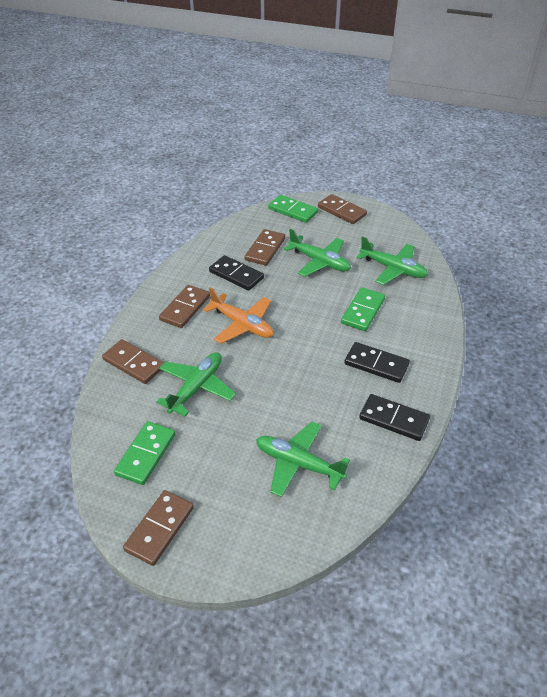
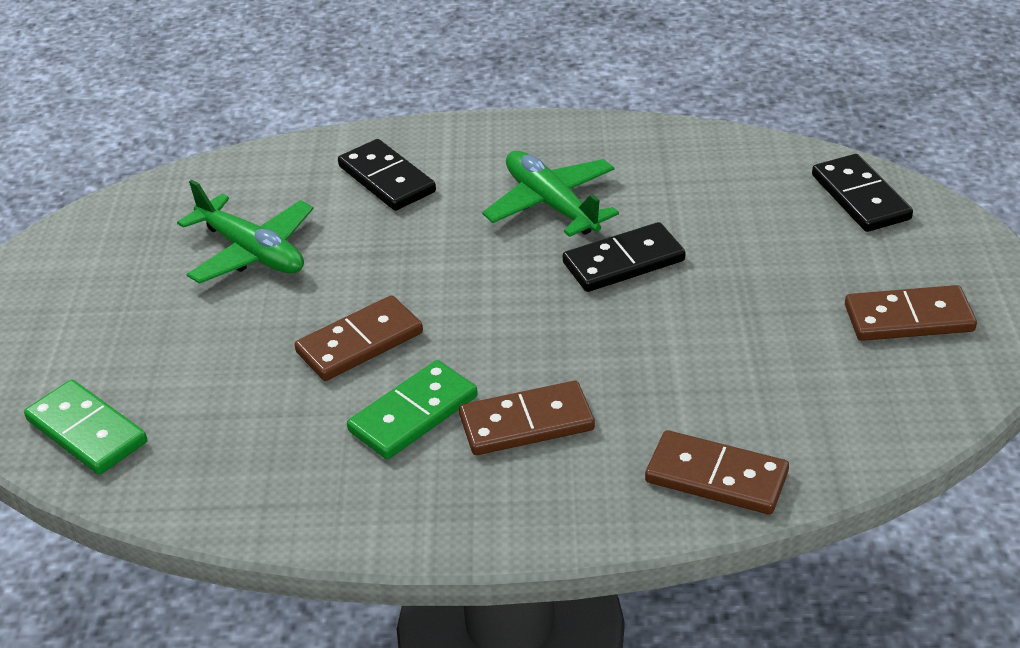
brown domino: 5 -> 4
green domino: 3 -> 2
green plane: 4 -> 2
orange plane: 1 -> 0

